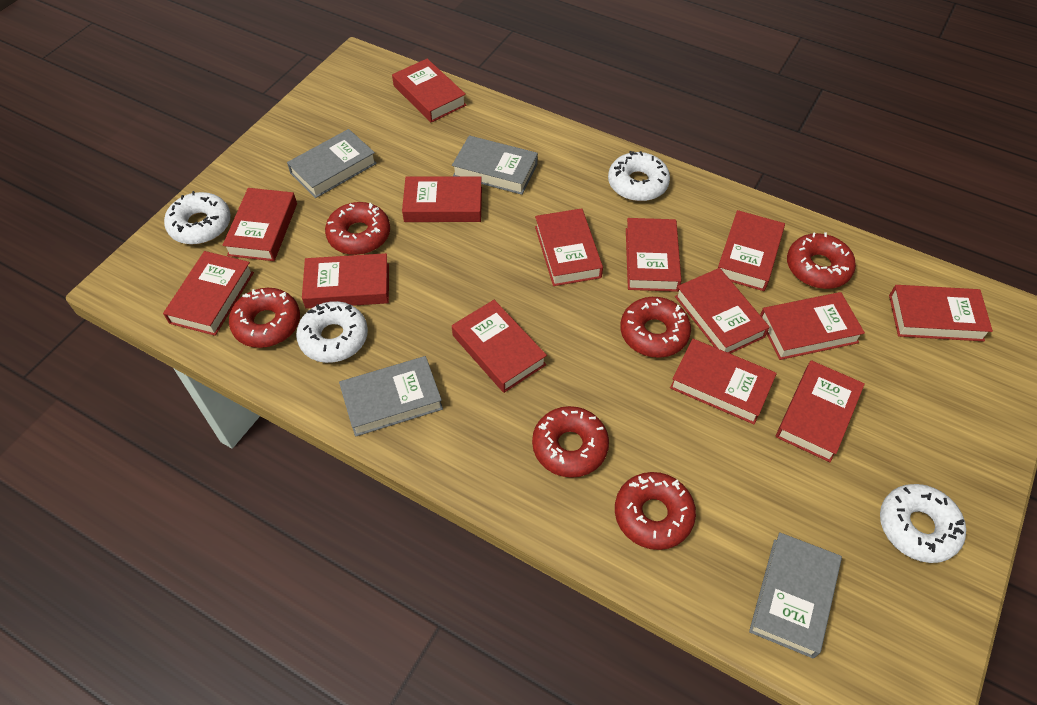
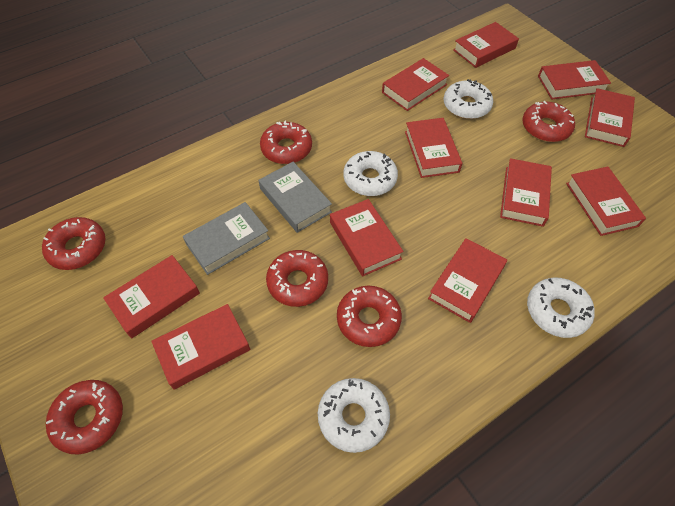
grey book: 4 -> 2
red book: 14 -> 11

